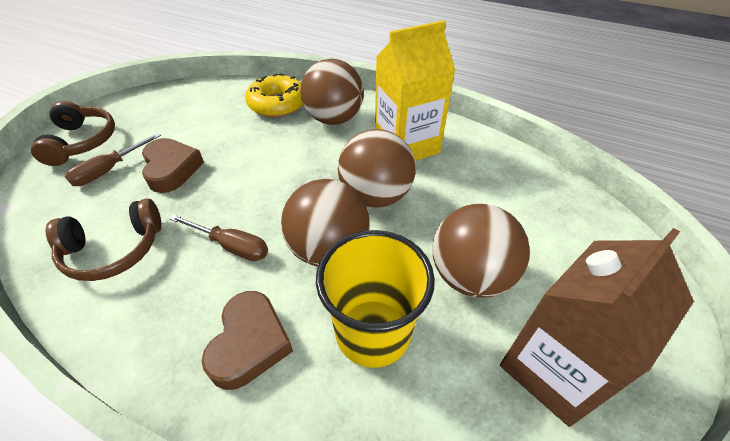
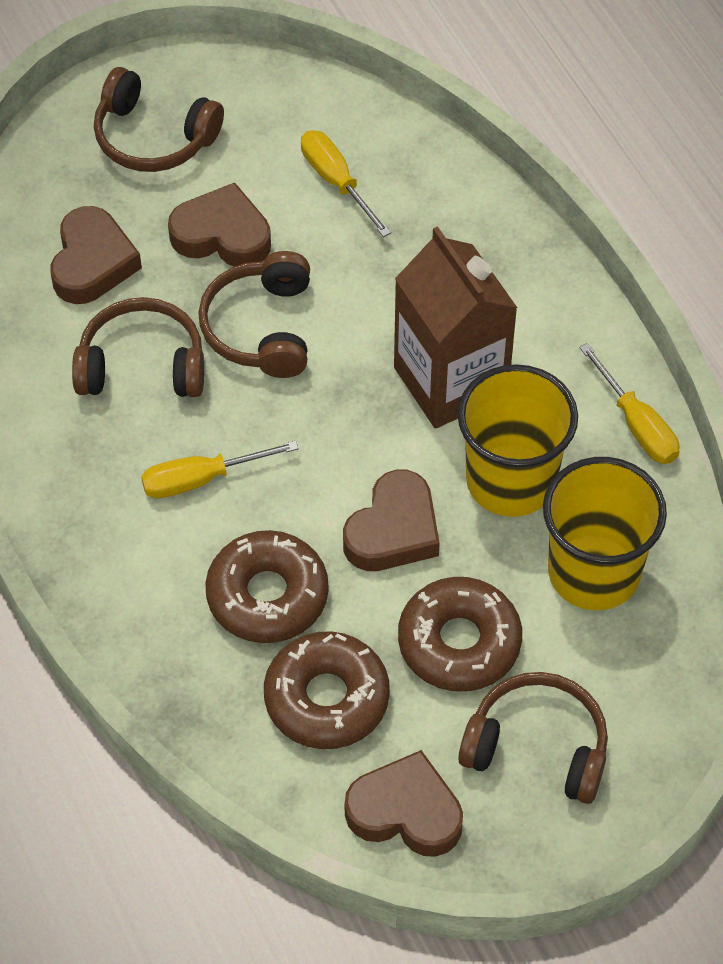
brown ball: 4 -> 0
brown donut: 0 -> 3
brown headphones: 2 -> 4
brown heart: 2 -> 4
brown screwdriver: 2 -> 0
yellow carton: 1 -> 0
yellow cup: 1 -> 2
yellow donut: 1 -> 0
yellow screwdriver: 0 -> 3

